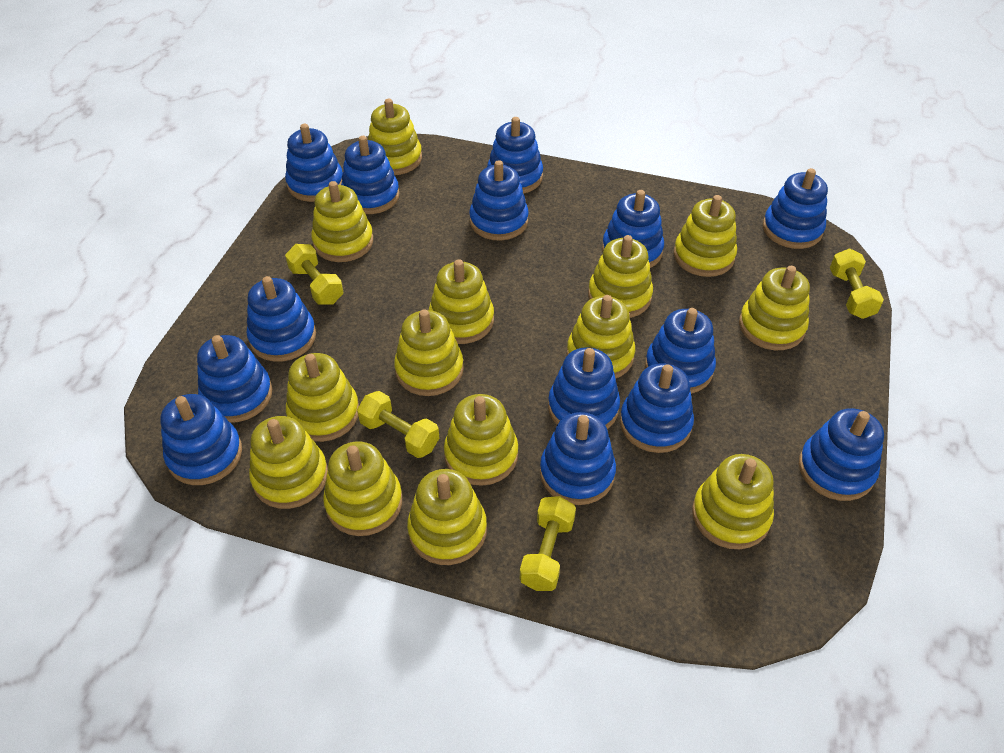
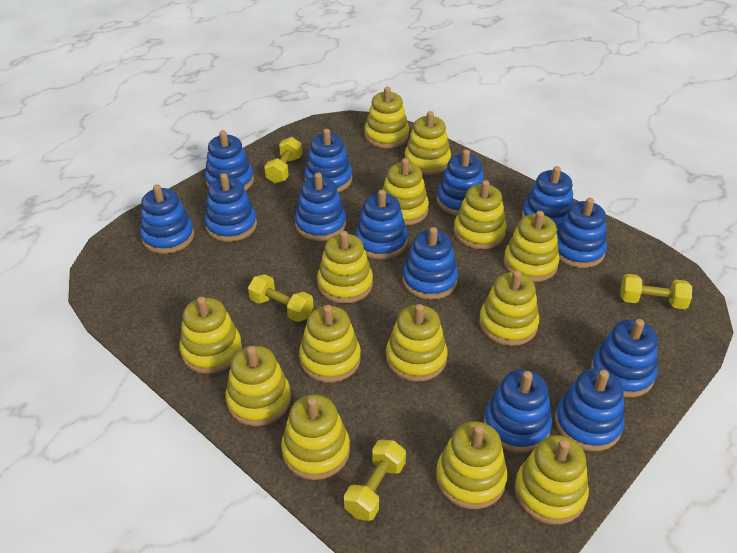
blue stacking toy: 14 -> 13

